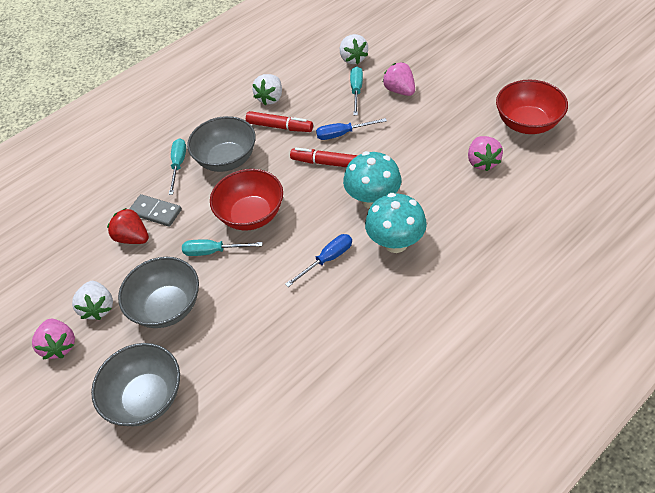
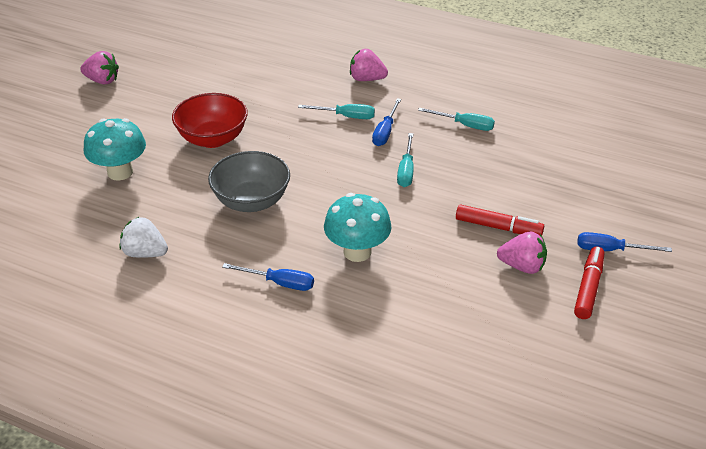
blue screwdriver: 2 -> 3
grey bowl: 3 -> 1
grey domino: 1 -> 0
red bowl: 2 -> 1
red strawberry: 1 -> 0
white strawberry: 3 -> 1

